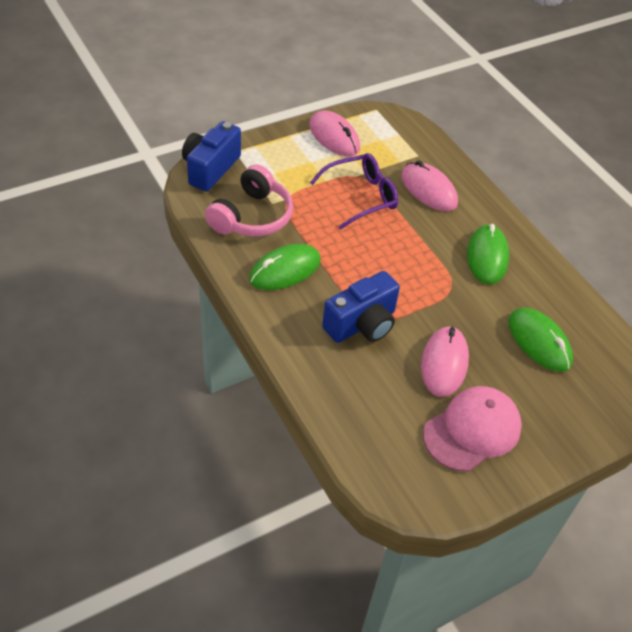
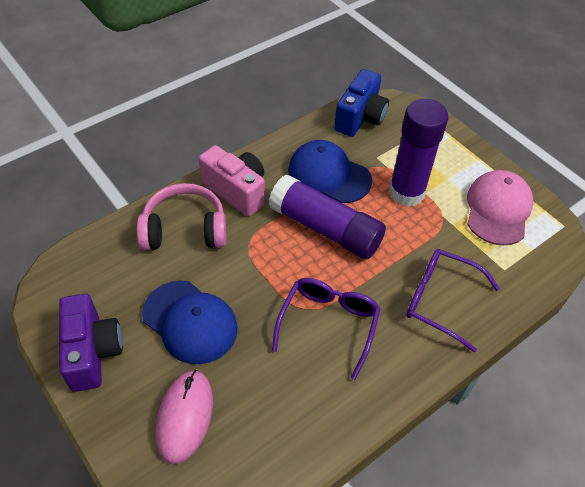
blue camera: 2 -> 1
blue cap: 0 -> 2
green mouse: 3 -> 0
pink camera: 0 -> 1
pink mouse: 3 -> 1
purple camera: 0 -> 1
purple glasses: 1 -> 2
purple glue stick: 0 -> 2

